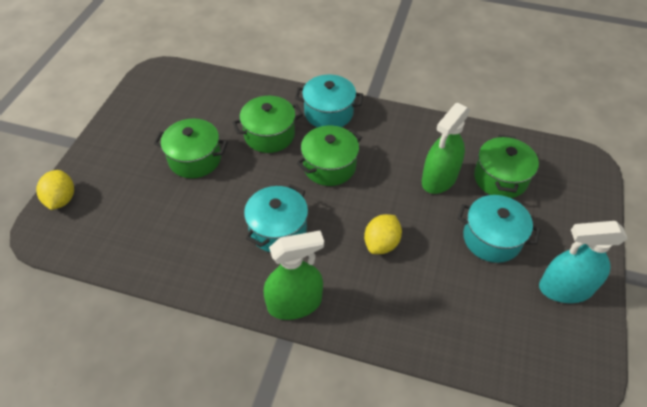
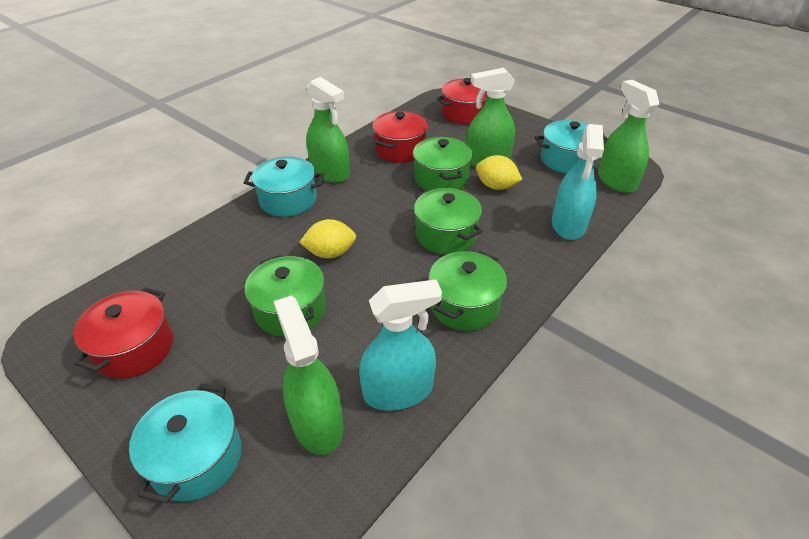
green spray bottle: 2 -> 4
red pot: 0 -> 3
turquoise spray bottle: 1 -> 2

